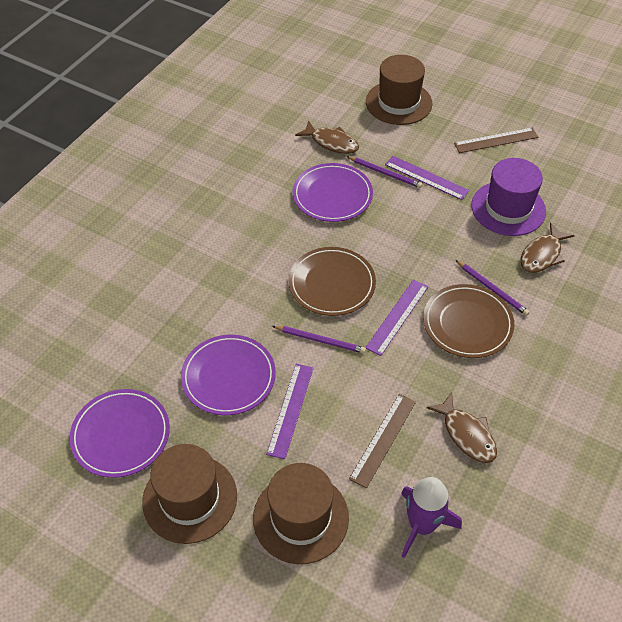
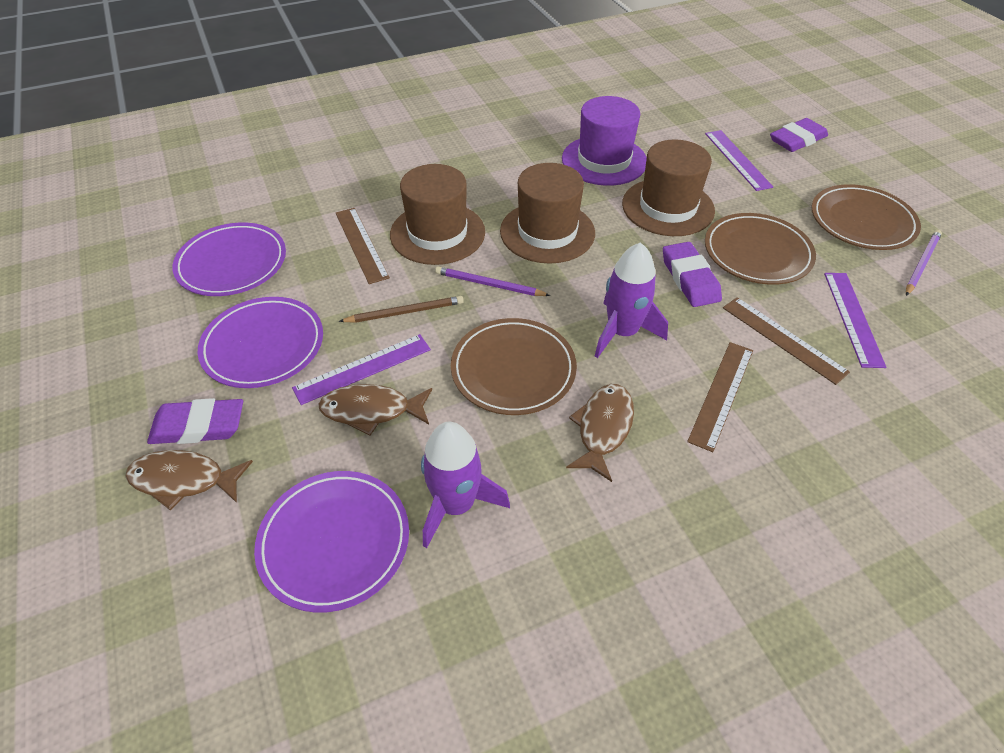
brown pencil: 0 -> 1
brown plate: 2 -> 3
brown ruler: 2 -> 3
purple eraser: 0 -> 3
purple pencil: 3 -> 2
purple rocket: 1 -> 2

